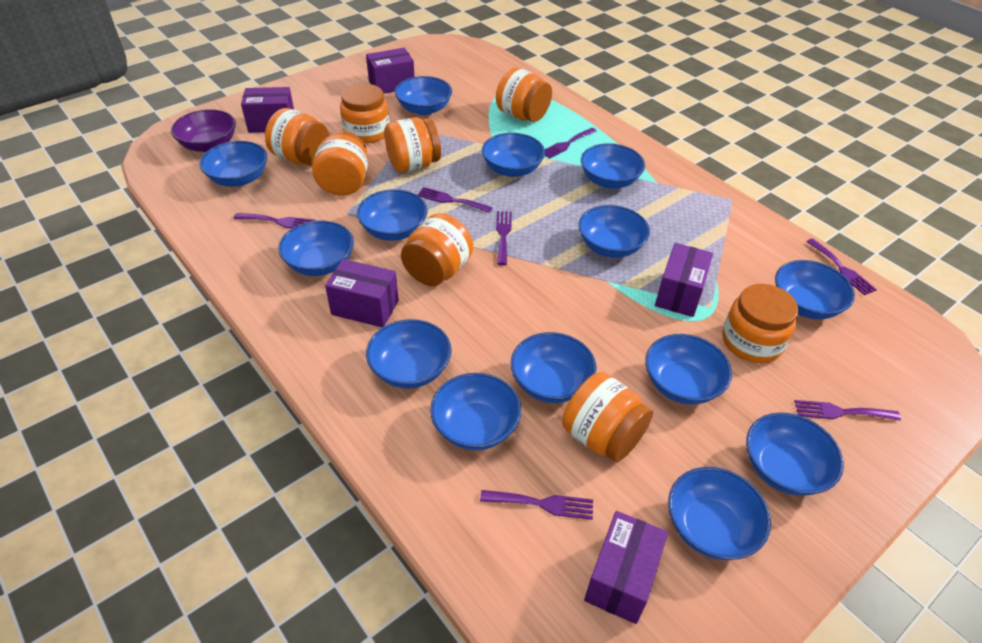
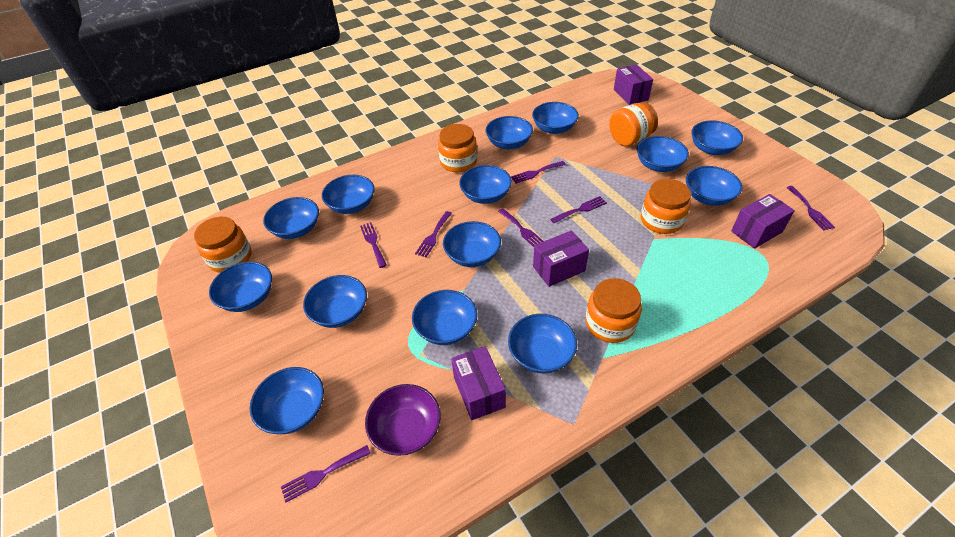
orange jar: 8 -> 5
purple box: 5 -> 4

